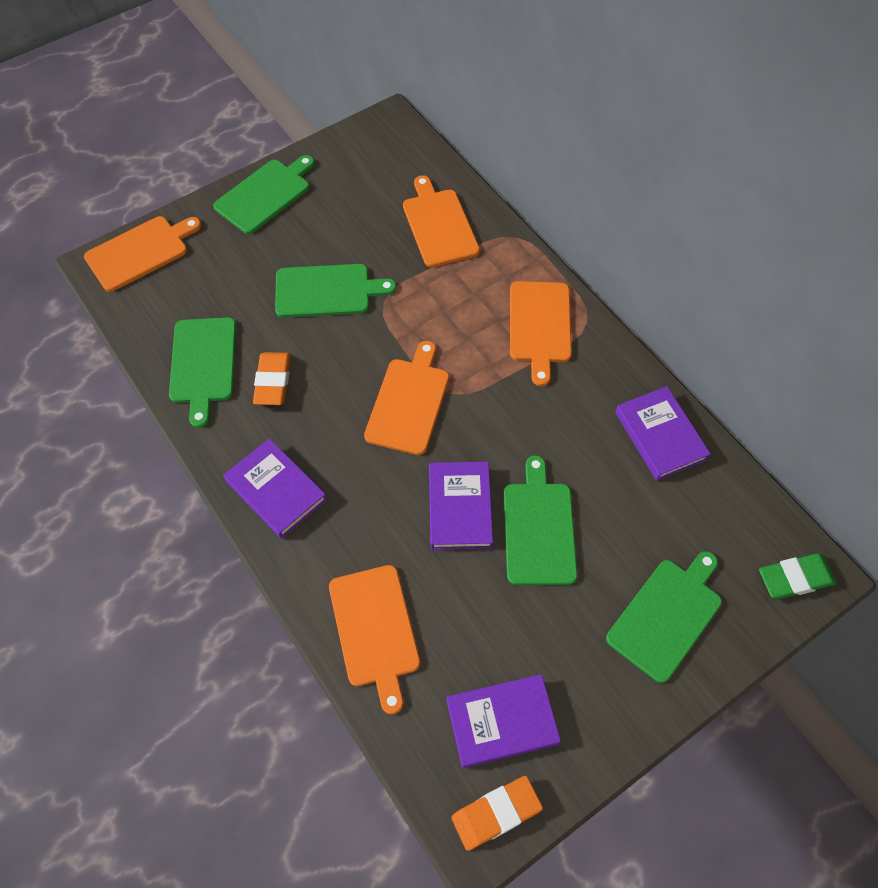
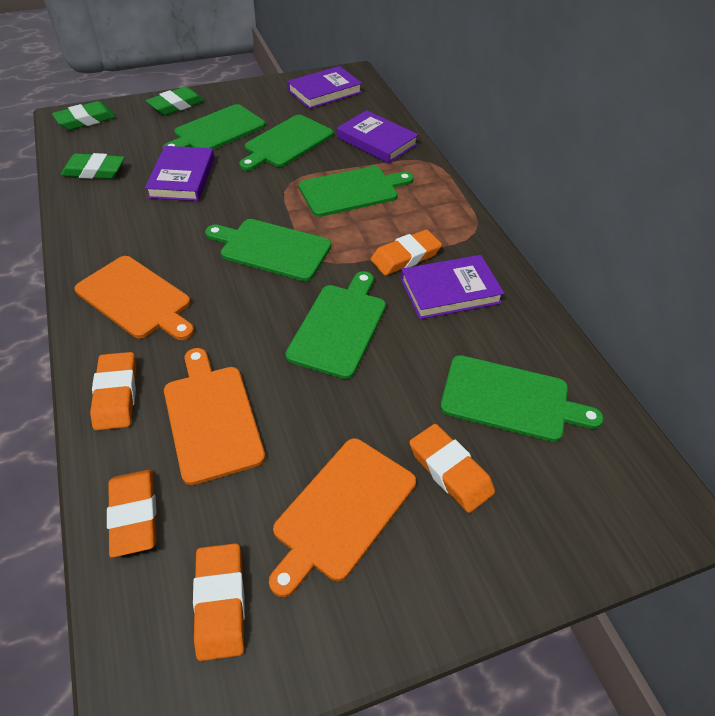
green cutting board: 5 -> 6
green eraser: 1 -> 3
orange cutting board: 5 -> 3
orange eraser: 2 -> 5

